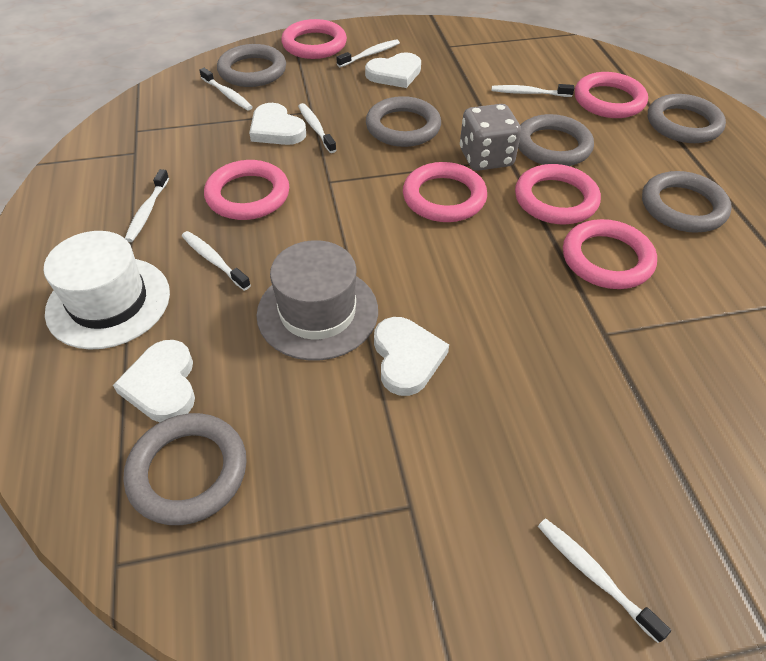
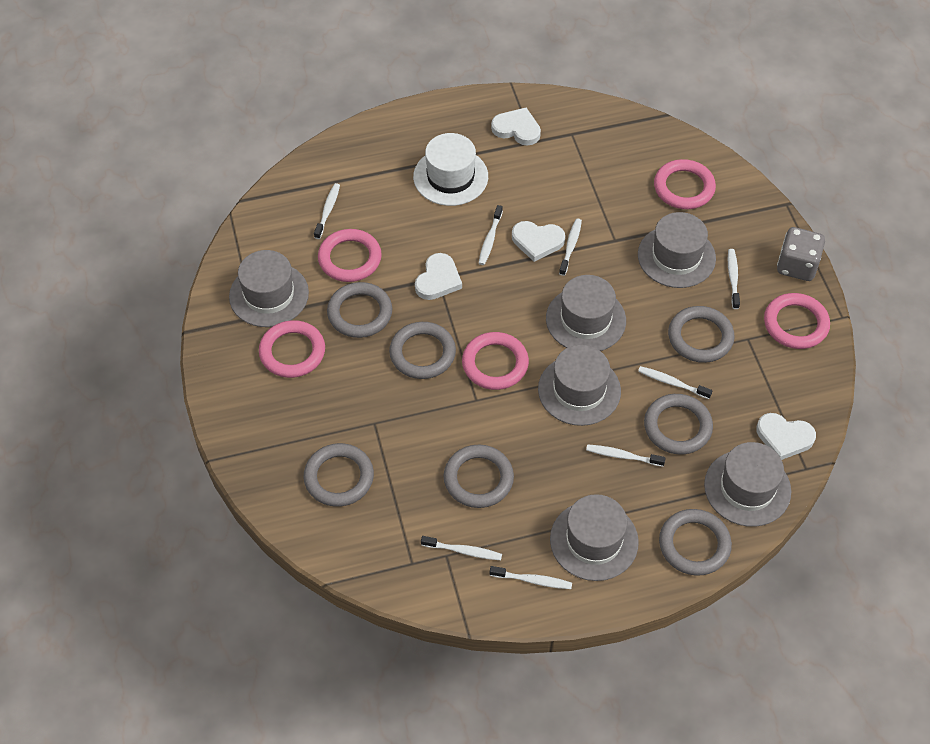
grey hat: 1 -> 6
grey ring: 6 -> 7
pink ring: 6 -> 5
white toothbrush: 7 -> 8

